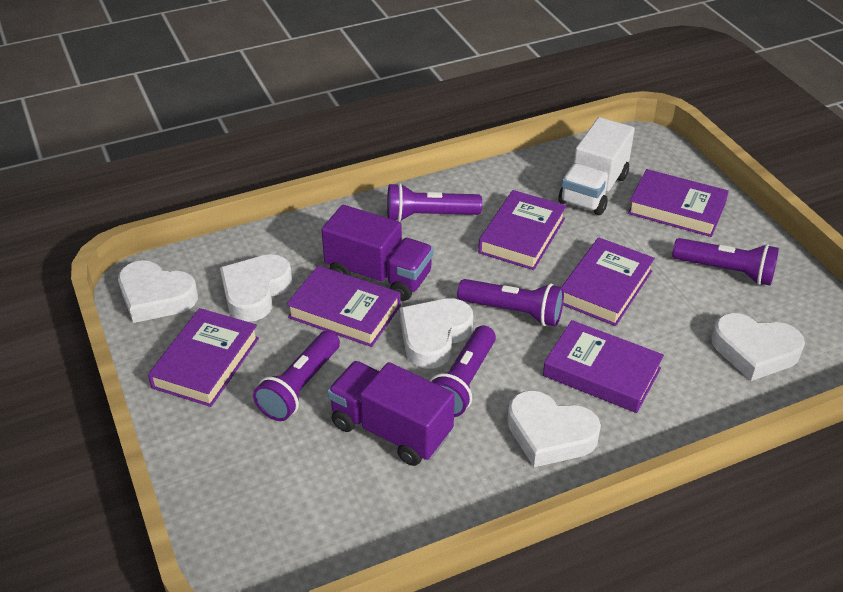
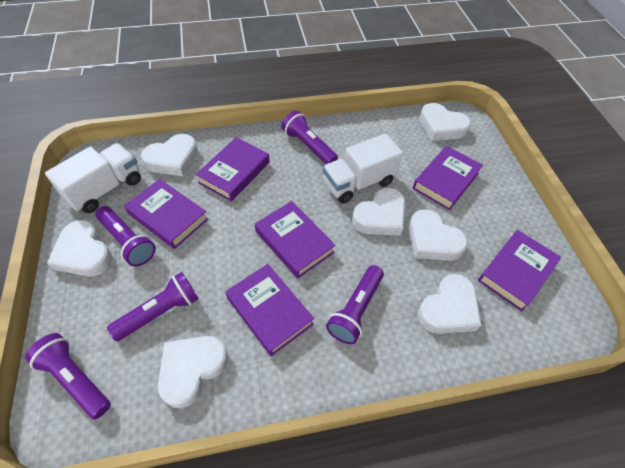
purple truck: 2 -> 0
white heart: 5 -> 7
white truck: 1 -> 2

